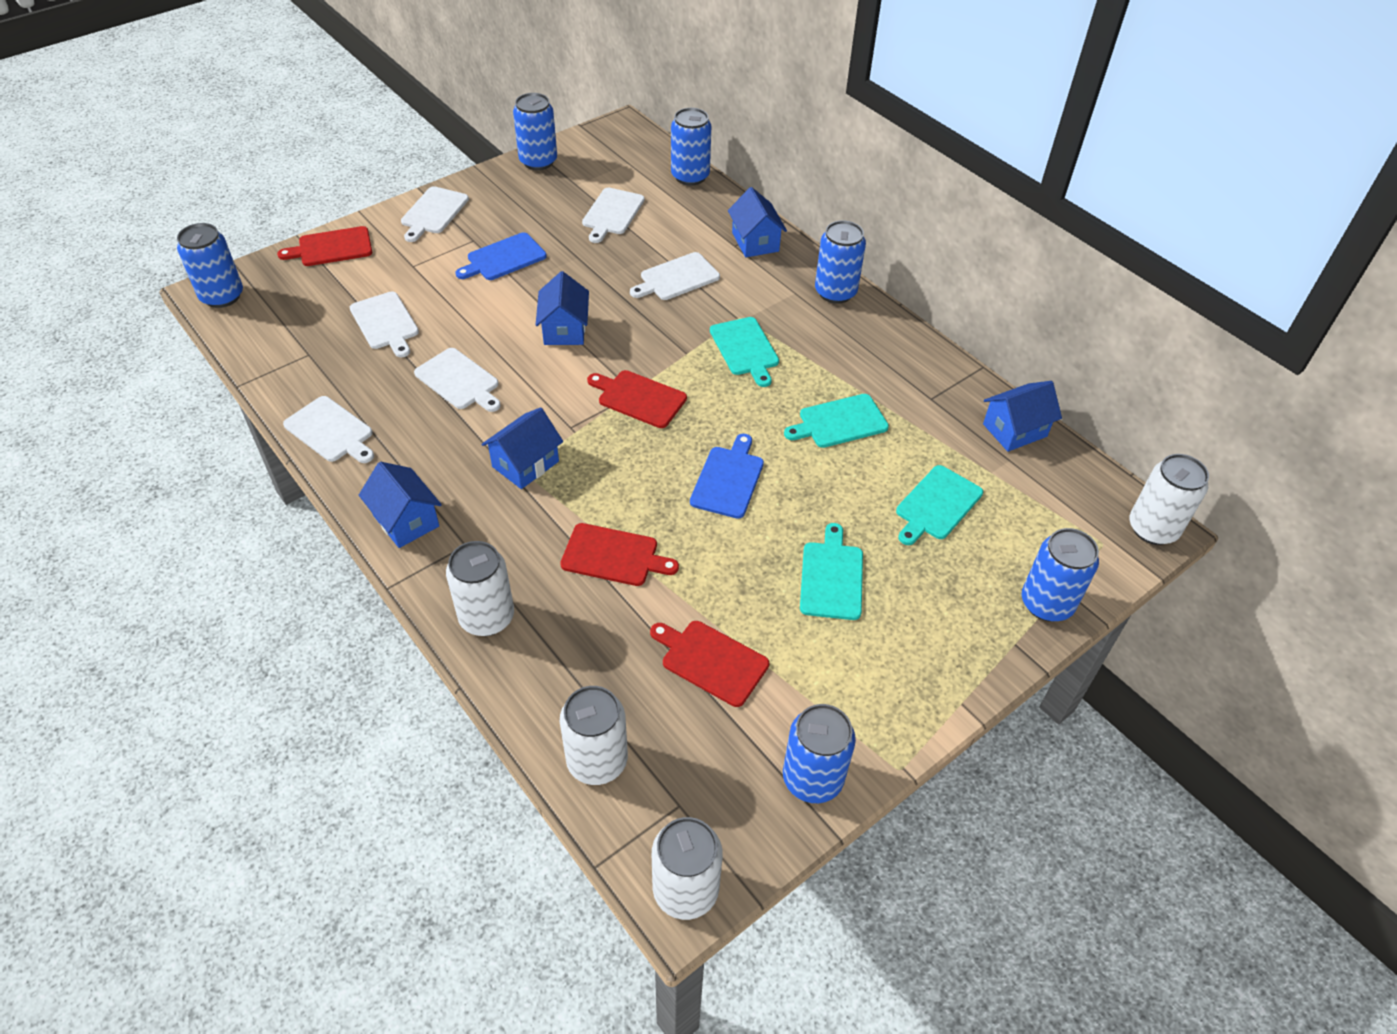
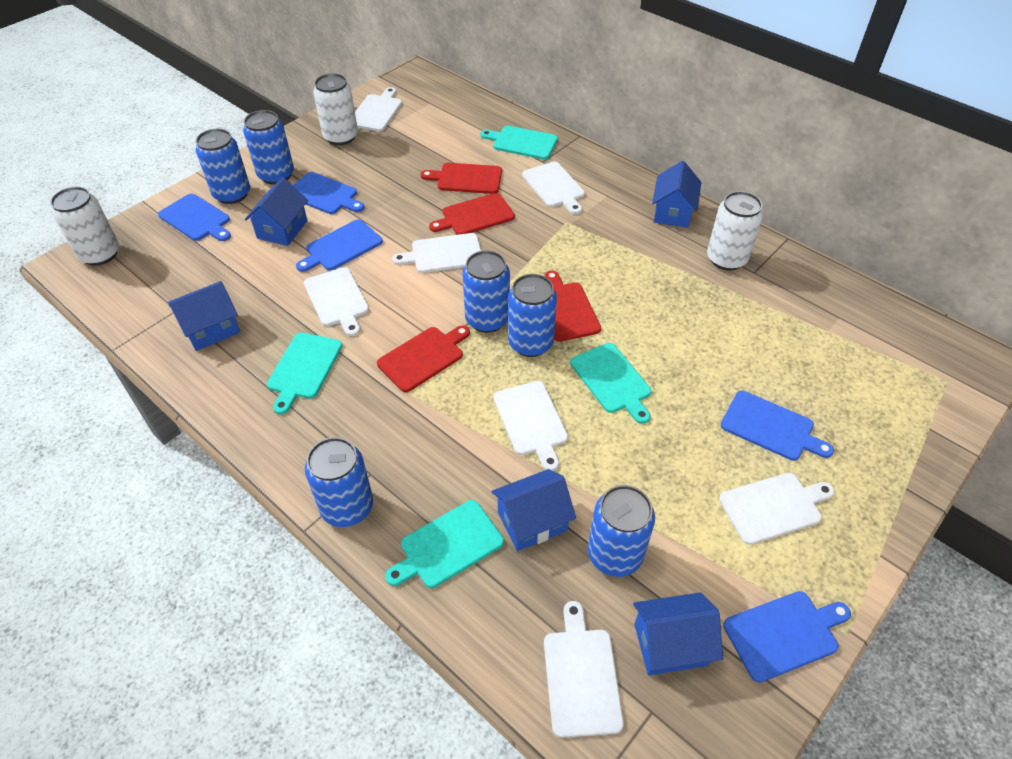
blue cutting board: 2 -> 5
white can: 4 -> 3
white cutting board: 6 -> 7

